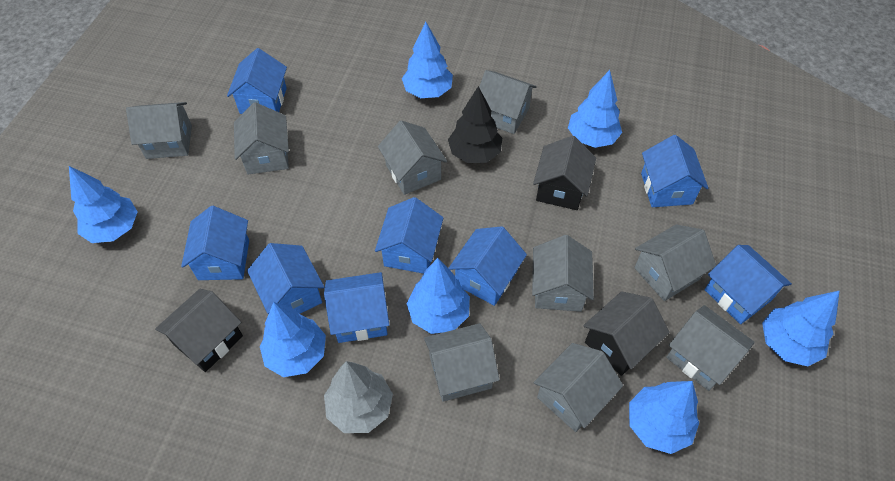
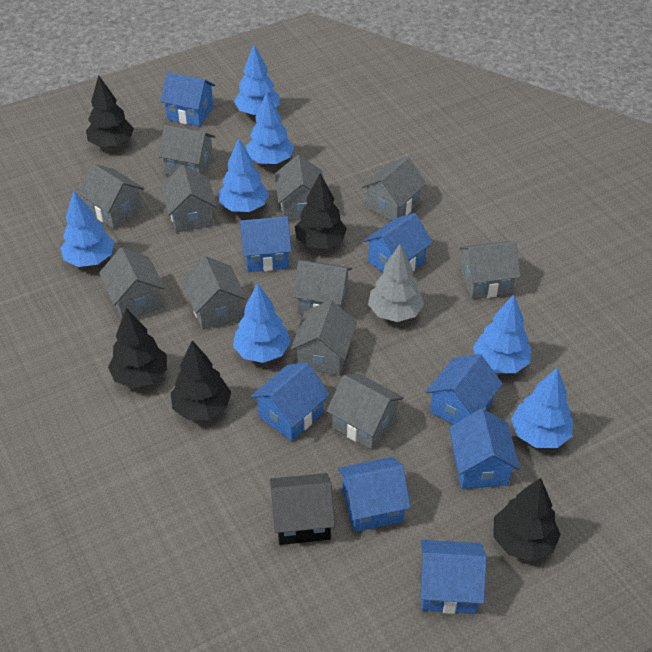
black house: 3 -> 1
black tree: 1 -> 5
grey house: 9 -> 11

